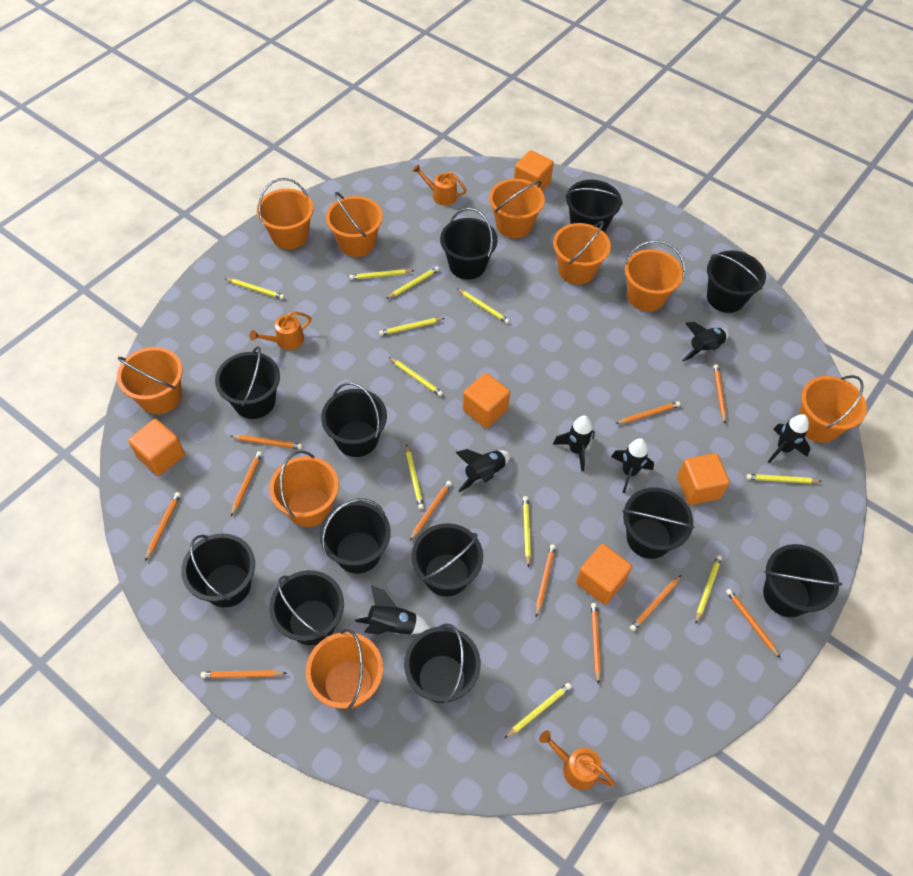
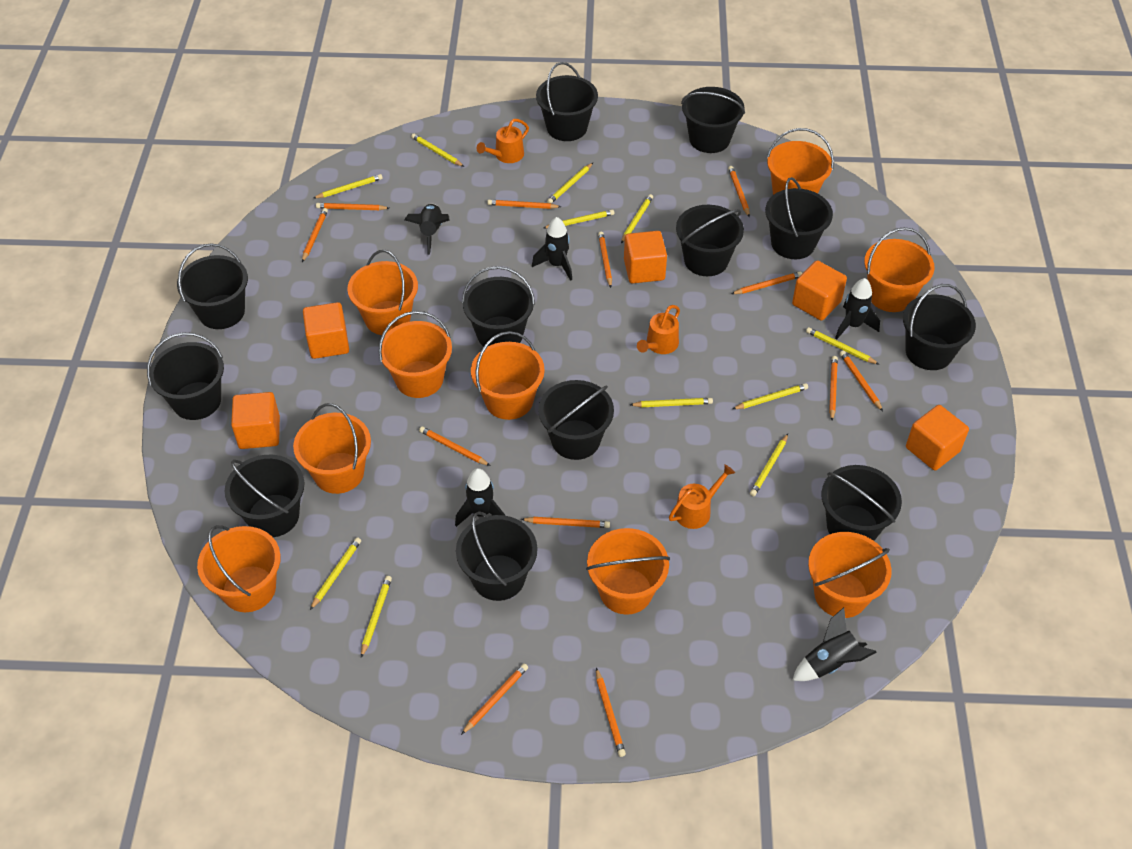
black rocket: 6 -> 5
orange pencil: 11 -> 12

